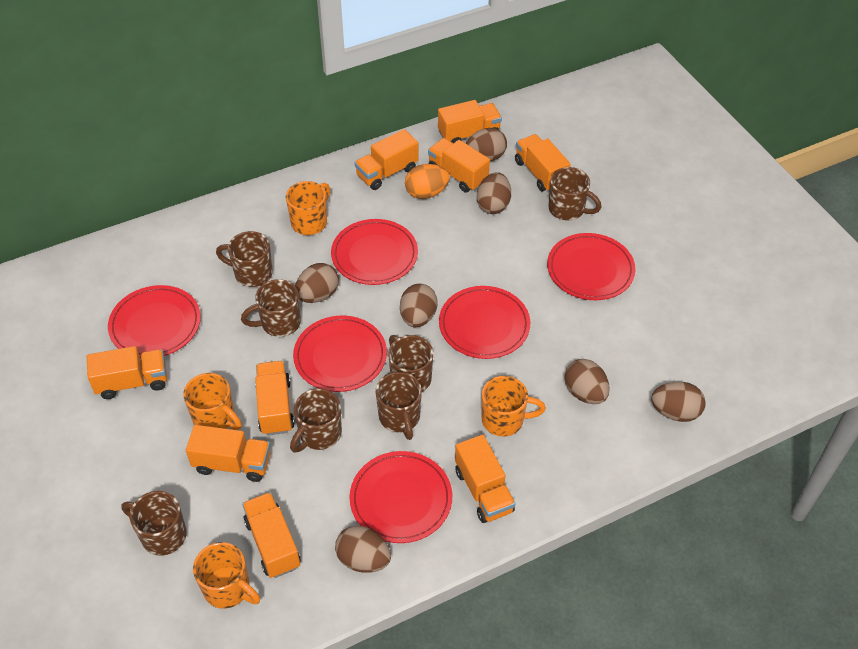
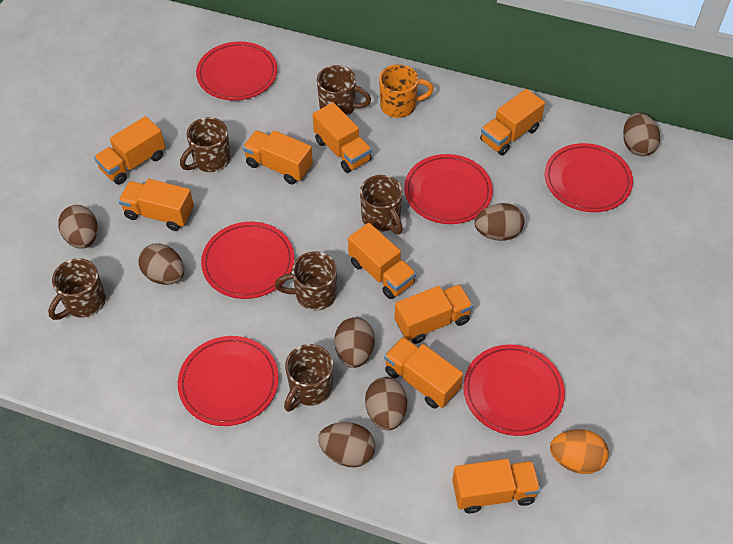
brown mug: 7 -> 6
orange mug: 4 -> 1

